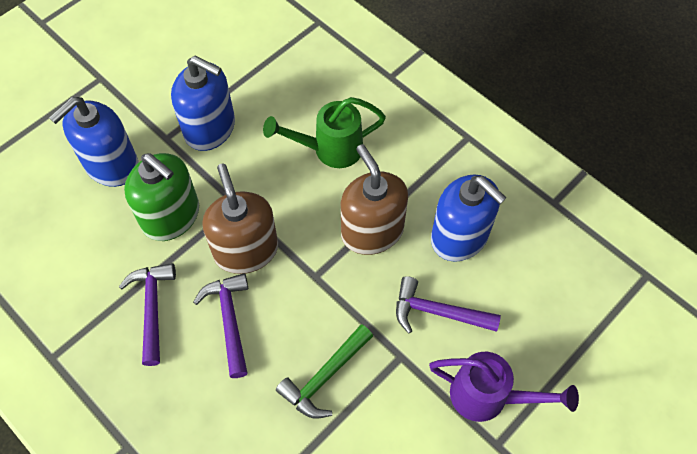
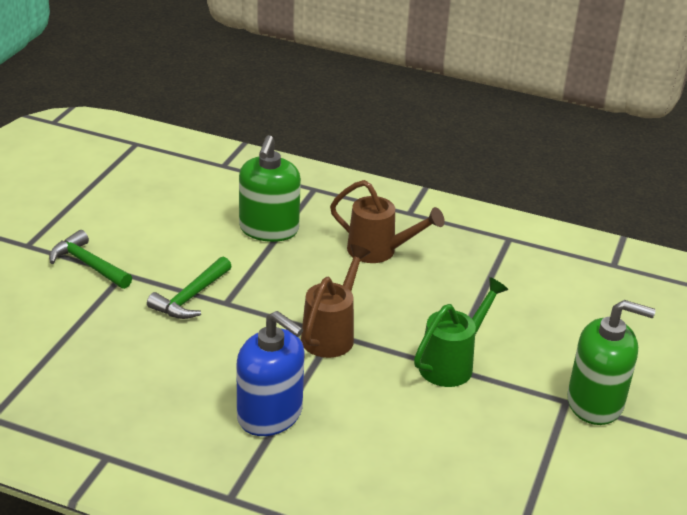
blue soap dispenser: 3 -> 1
brown soap dispenser: 2 -> 0
brown watering can: 0 -> 2
green hammer: 1 -> 2
green soap dispenser: 1 -> 2
purple hammer: 3 -> 0
purple watering can: 1 -> 0

